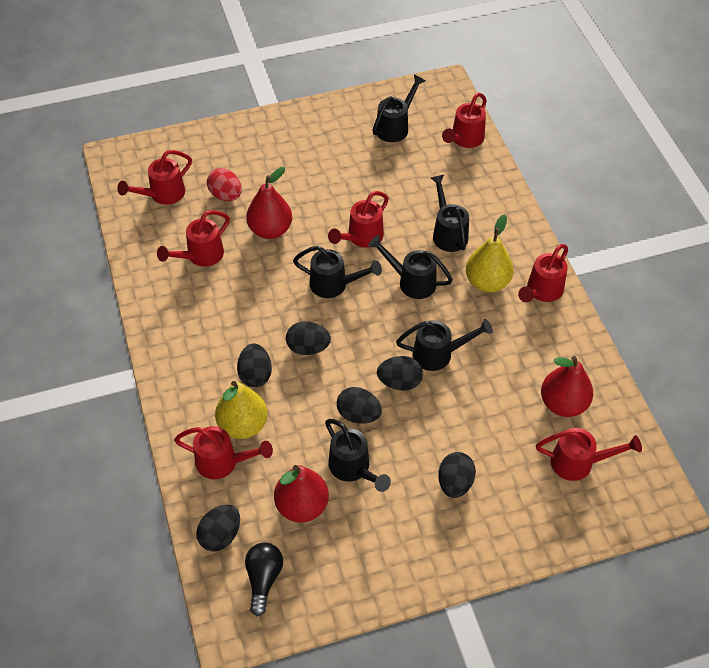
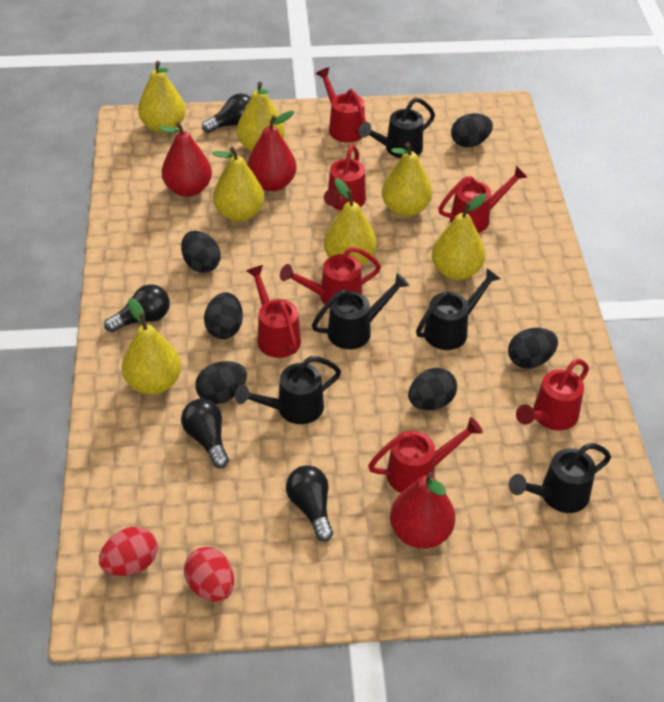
black light bulb: 1 -> 4
black watering can: 6 -> 5
red egg: 1 -> 2
yellow pear: 2 -> 7

